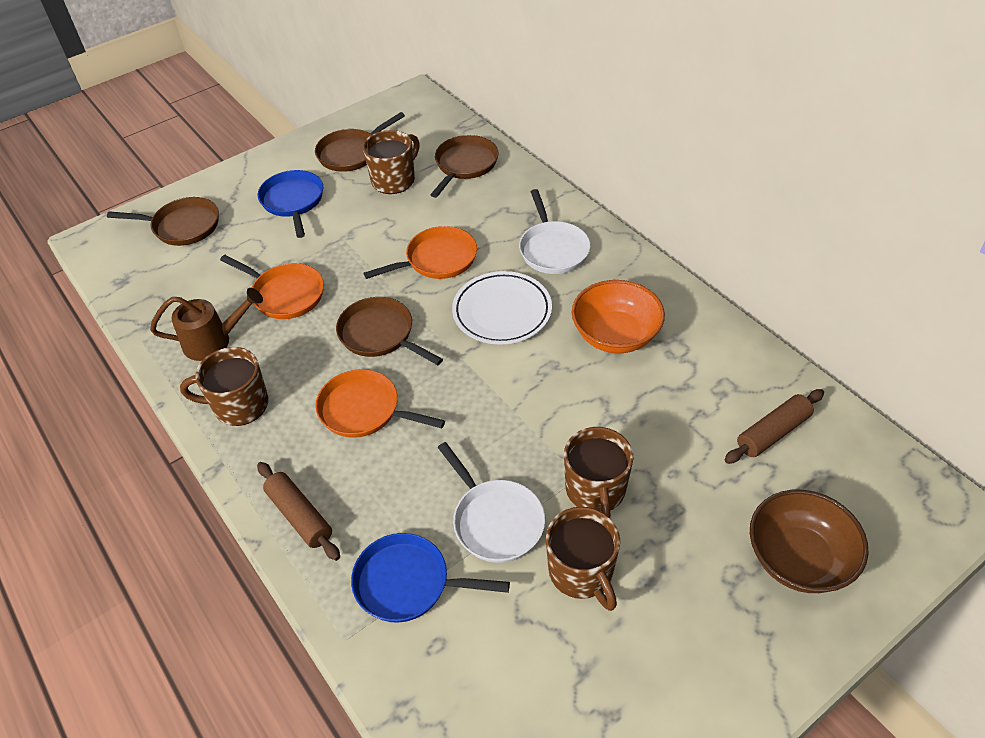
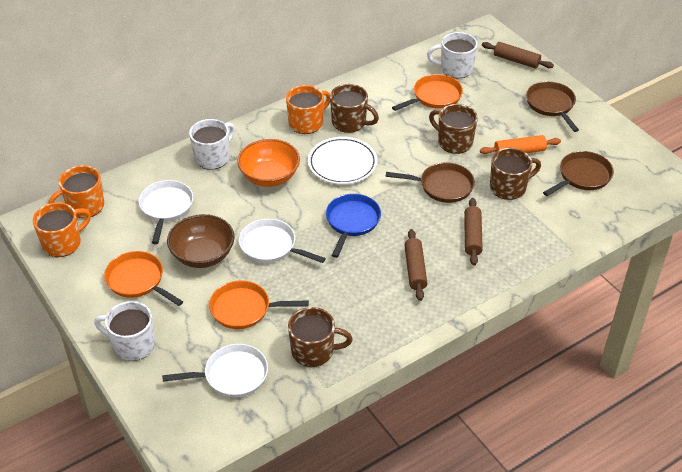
blue pan: 2 -> 1
brown pan: 4 -> 3
brown rolling pin: 2 -> 3
brown watering can: 1 -> 0
orange mug: 0 -> 3
orange rolling pin: 0 -> 1
white mug: 0 -> 3
white pan: 2 -> 3

